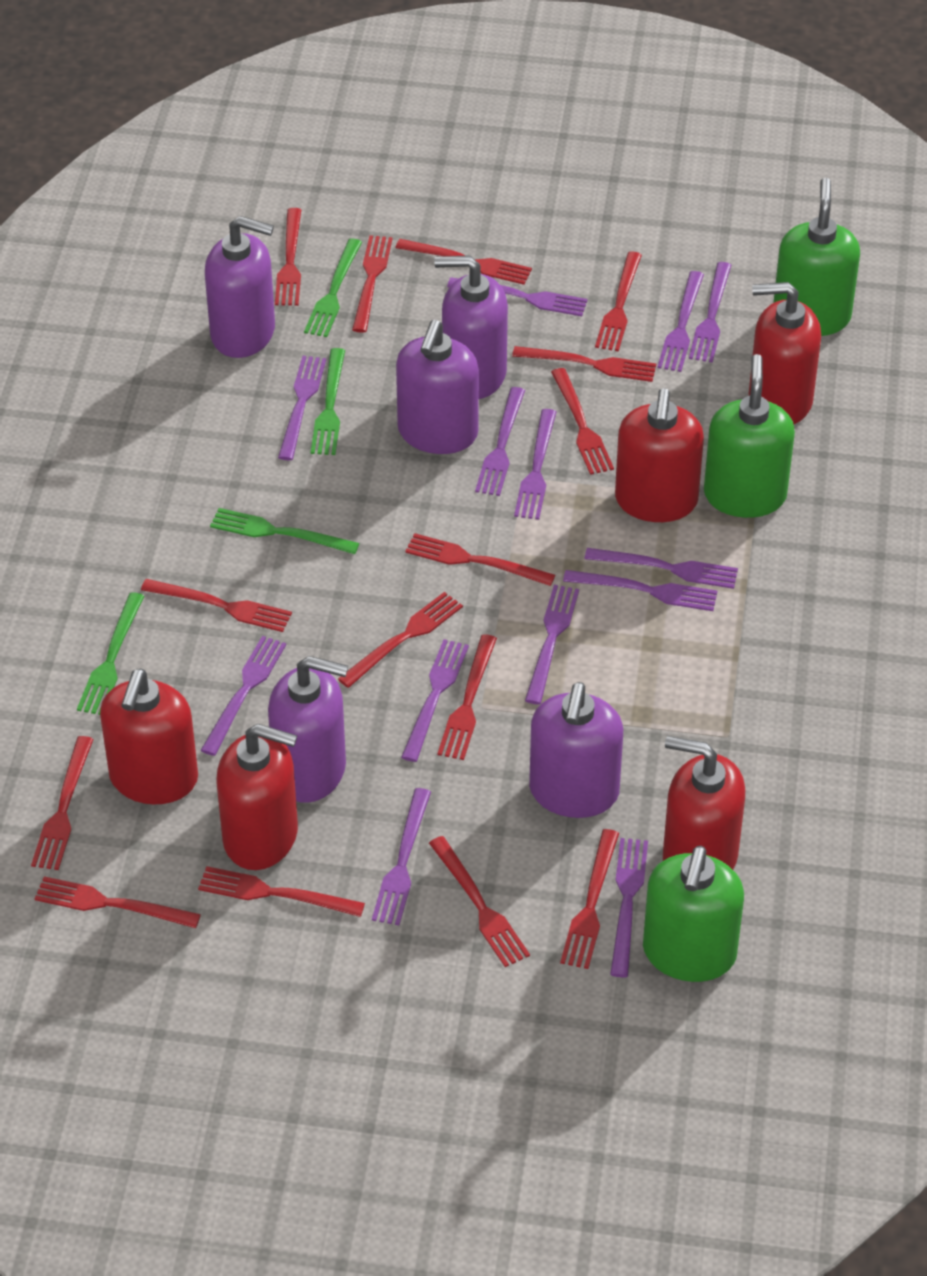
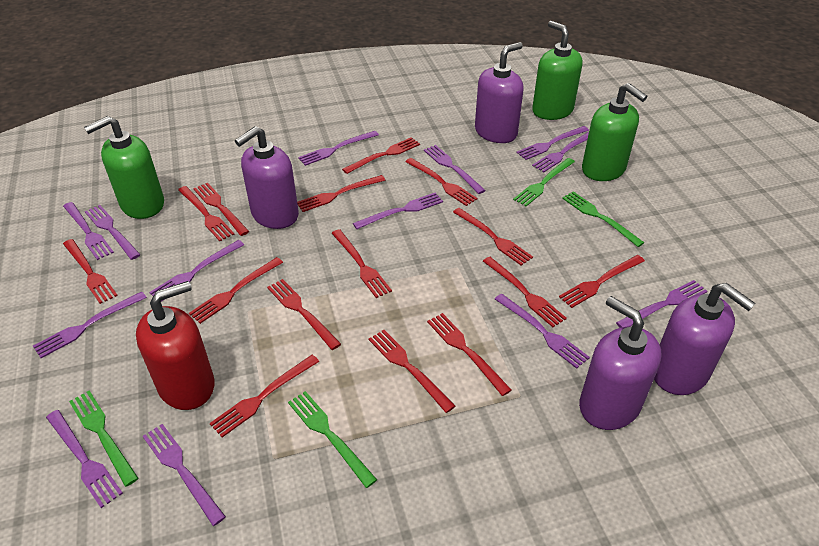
purple soap dispenser: 5 -> 4
red soap dispenser: 5 -> 1

